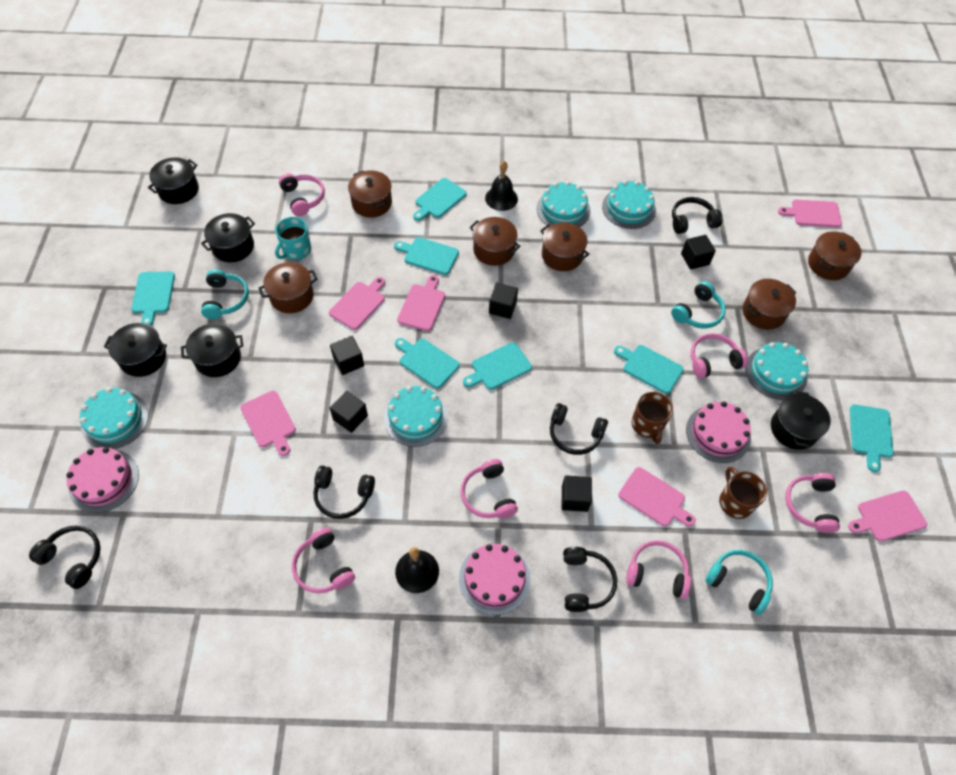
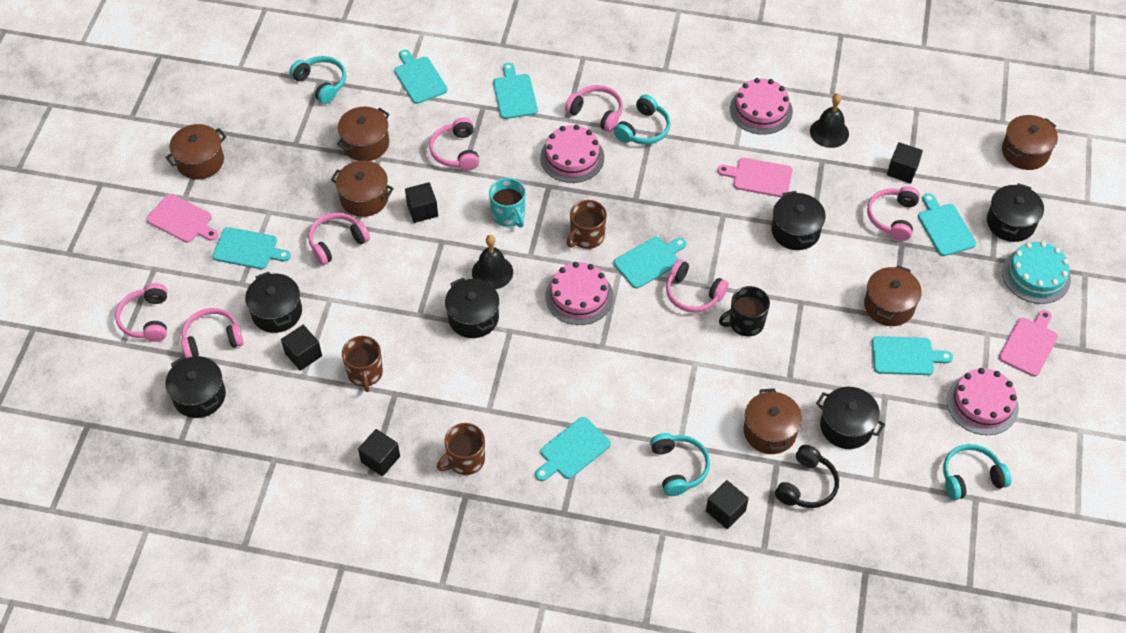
black headphones: 5 -> 1
black mug: 0 -> 1
black pot: 5 -> 6
brown mug: 2 -> 3
pink cake: 3 -> 4
pink cutting board: 6 -> 3
pink headphones: 6 -> 7
turquoise cake: 5 -> 1
turquoise headphones: 3 -> 4

